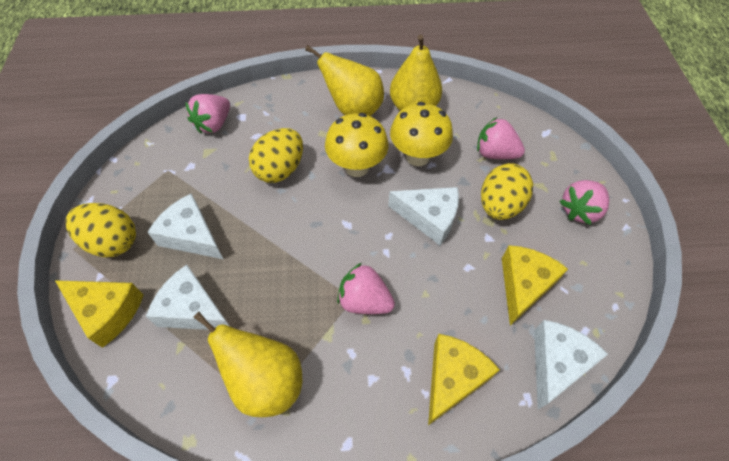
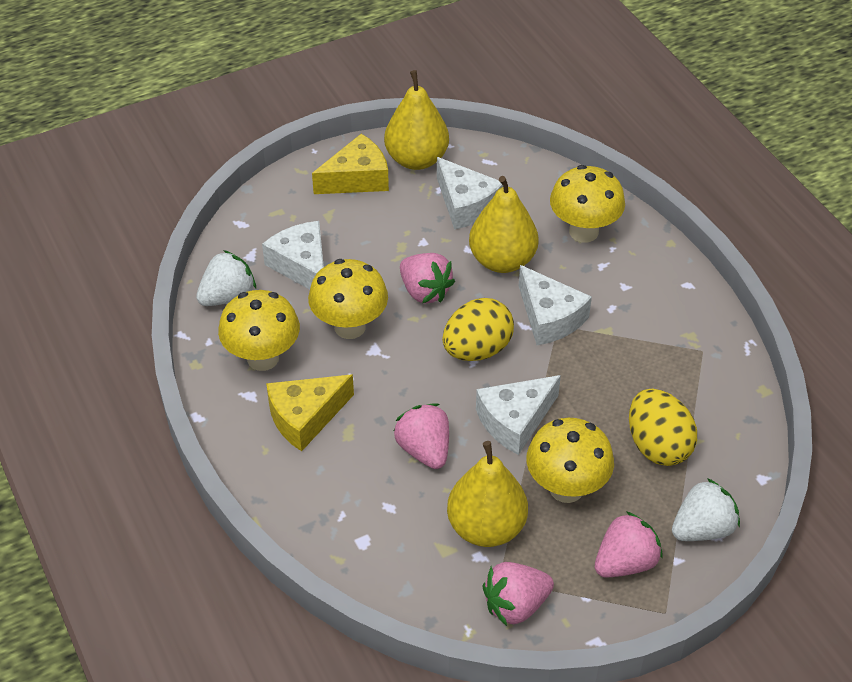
white strawberry: 0 -> 2
yellow cheese: 3 -> 2
yellow egg: 3 -> 2
yellow mushroom: 2 -> 4

